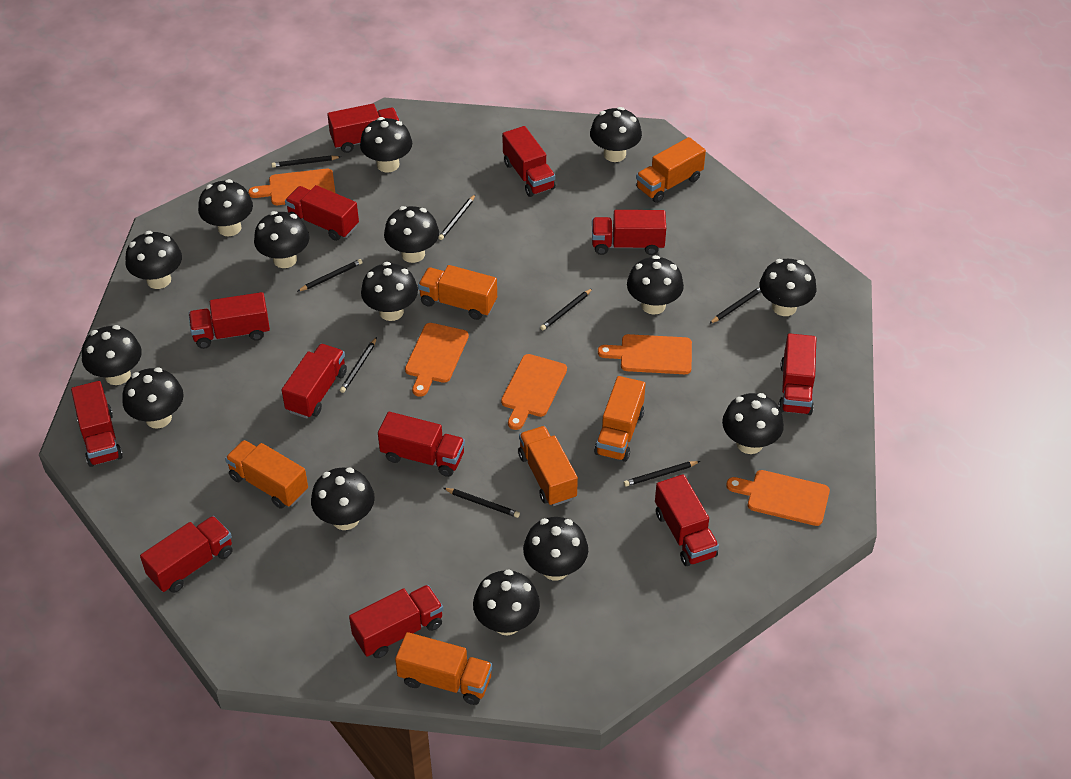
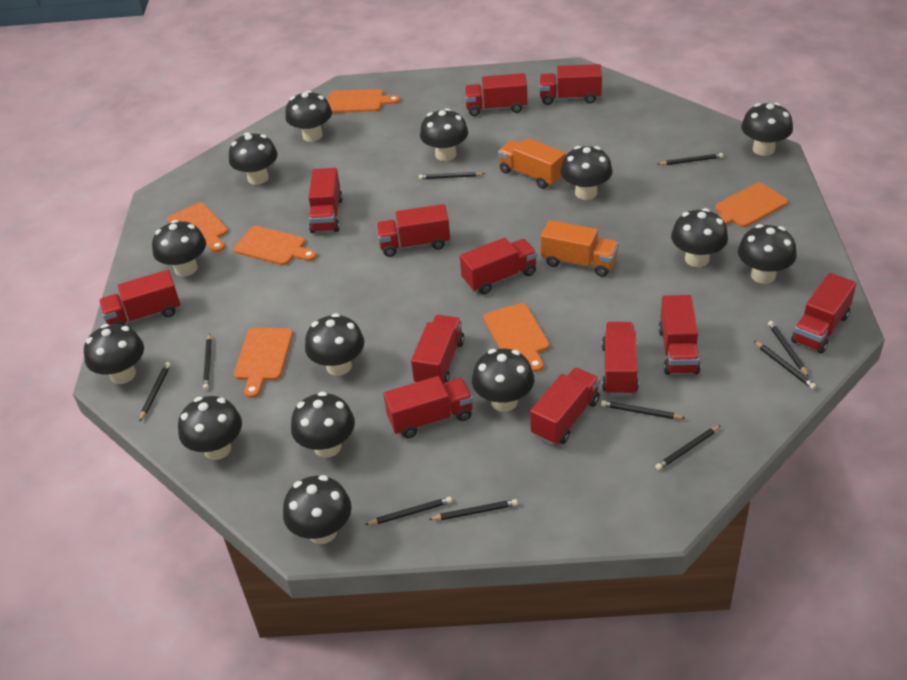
black mushroom: 15 -> 14
black pencil: 8 -> 10
orange cutting board: 5 -> 6
orange truck: 6 -> 2

